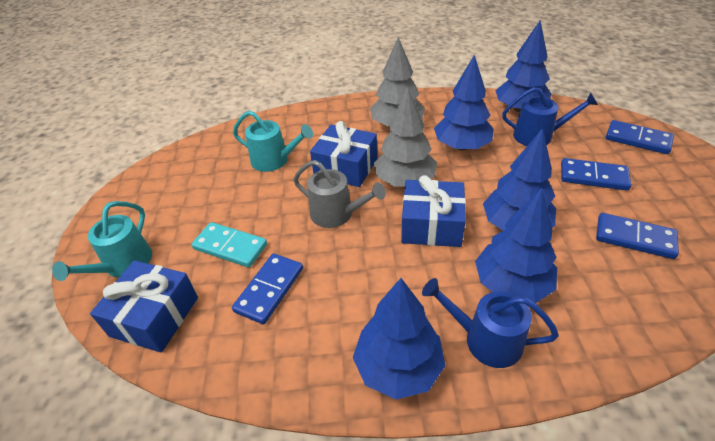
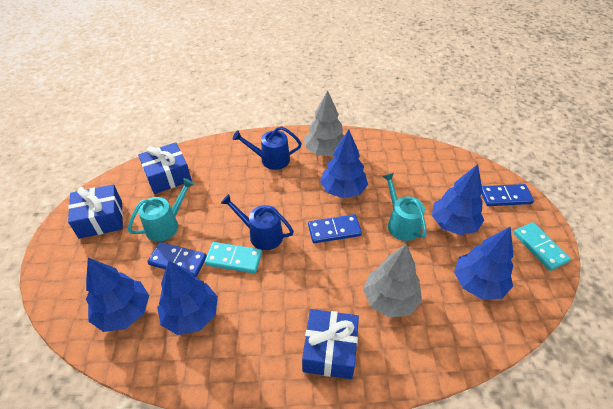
blue domino: 4 -> 3
grey watering can: 1 -> 0
turquoise domino: 1 -> 2

